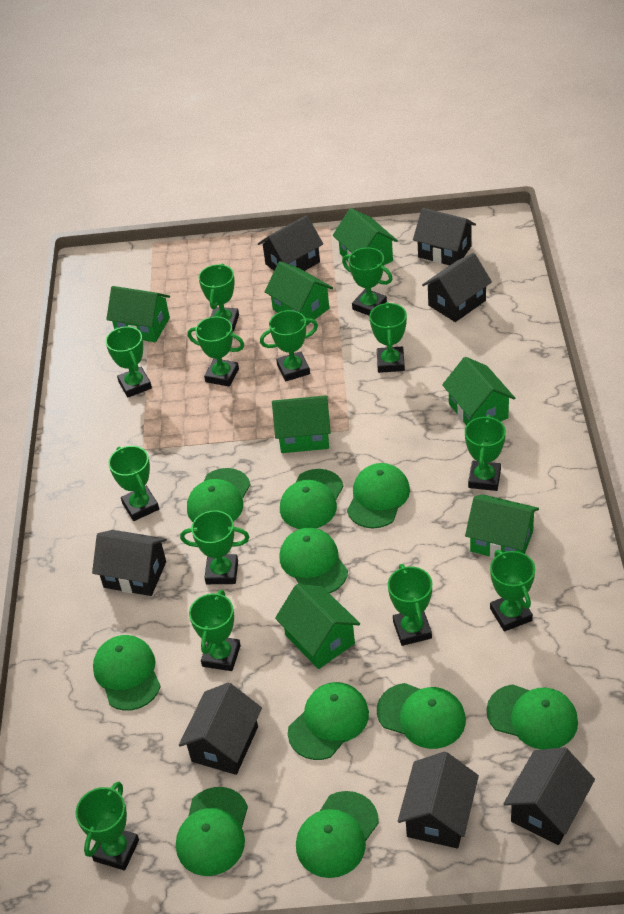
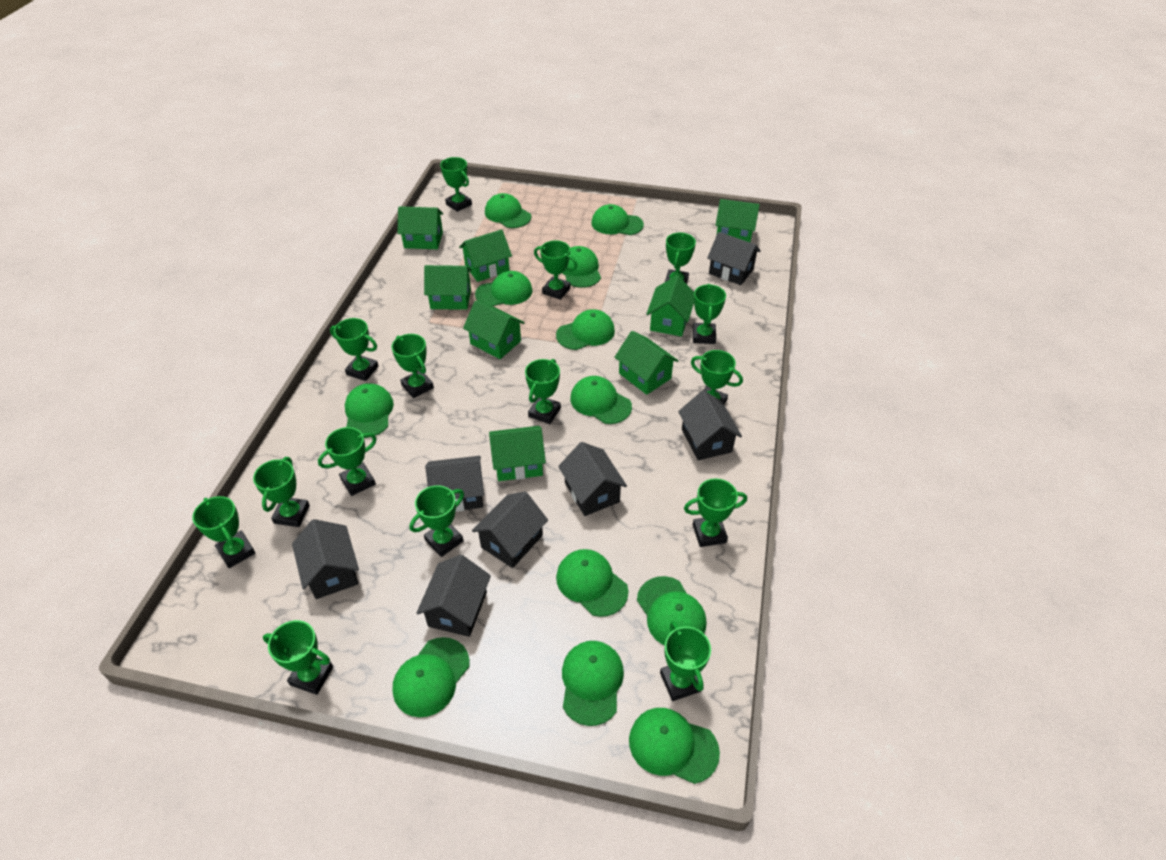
green cap: 10 -> 12
green house: 7 -> 8
green trophy: 13 -> 15

